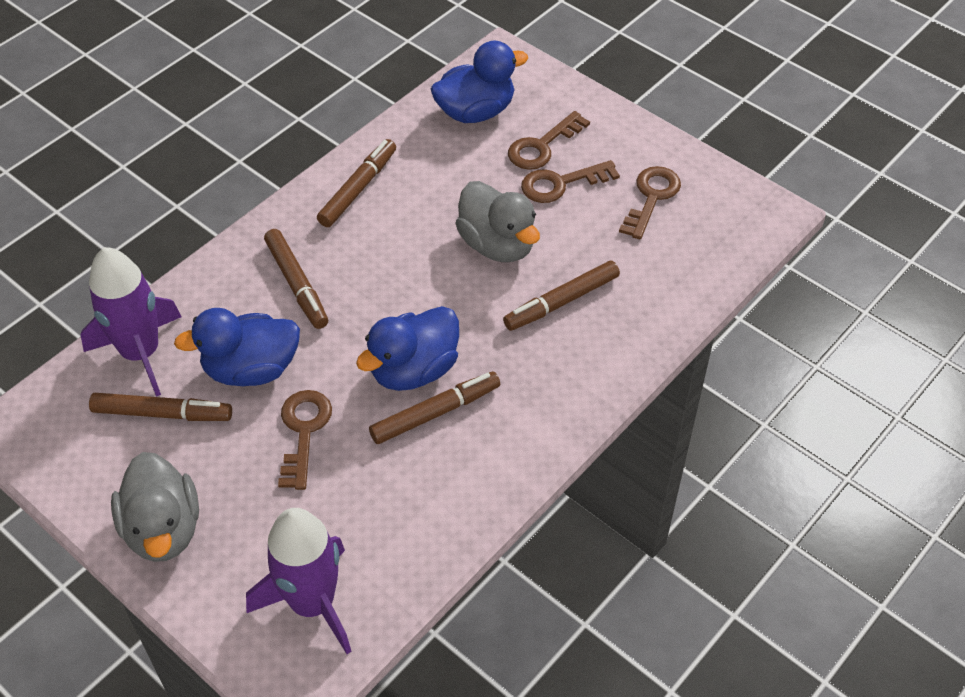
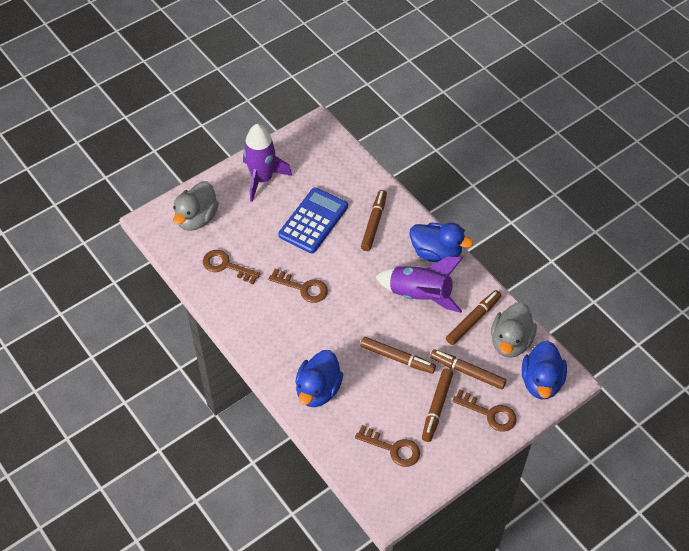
blue calculator: 0 -> 1

